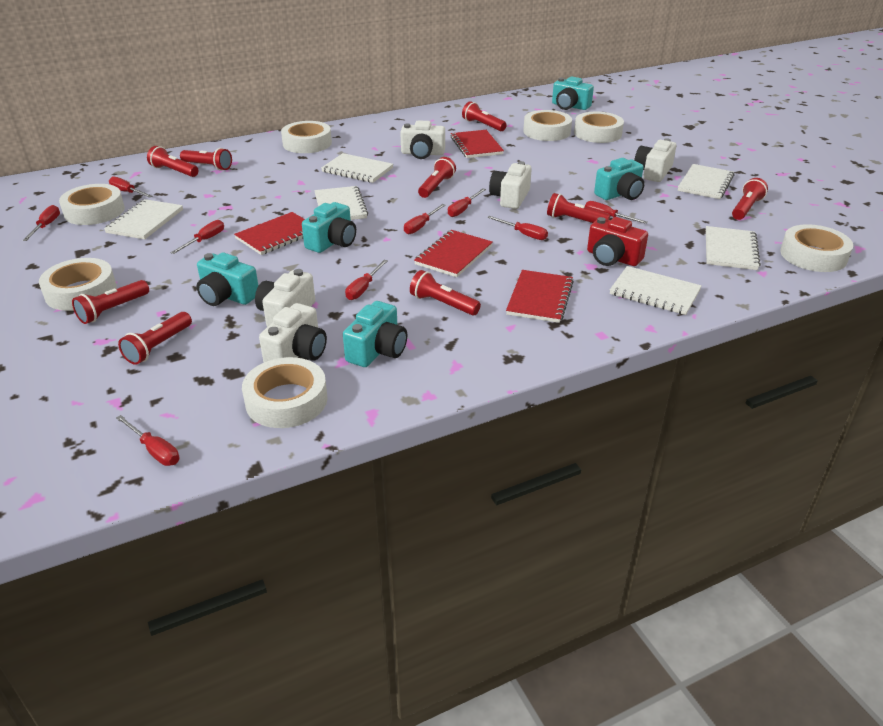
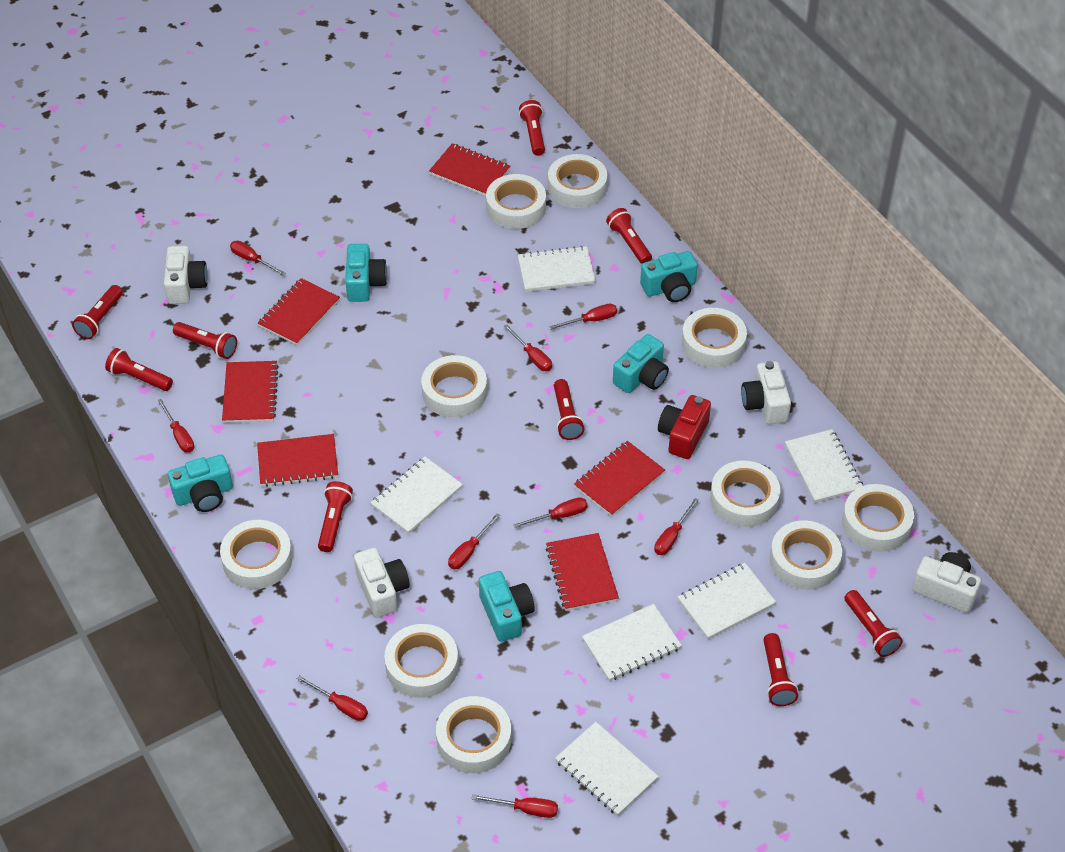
red notebook: 4 -> 6
white camera: 5 -> 4
white tape: 7 -> 10

